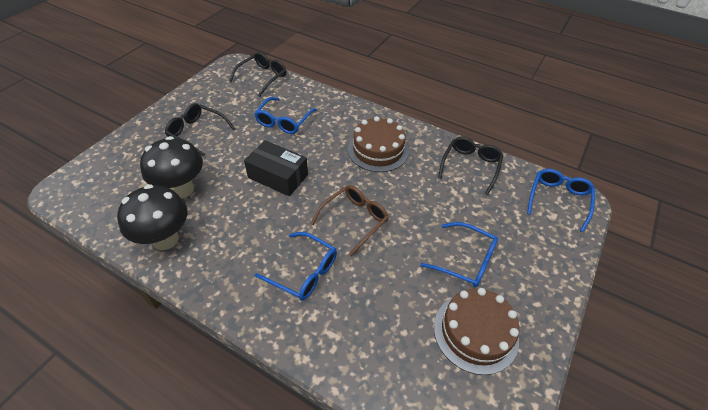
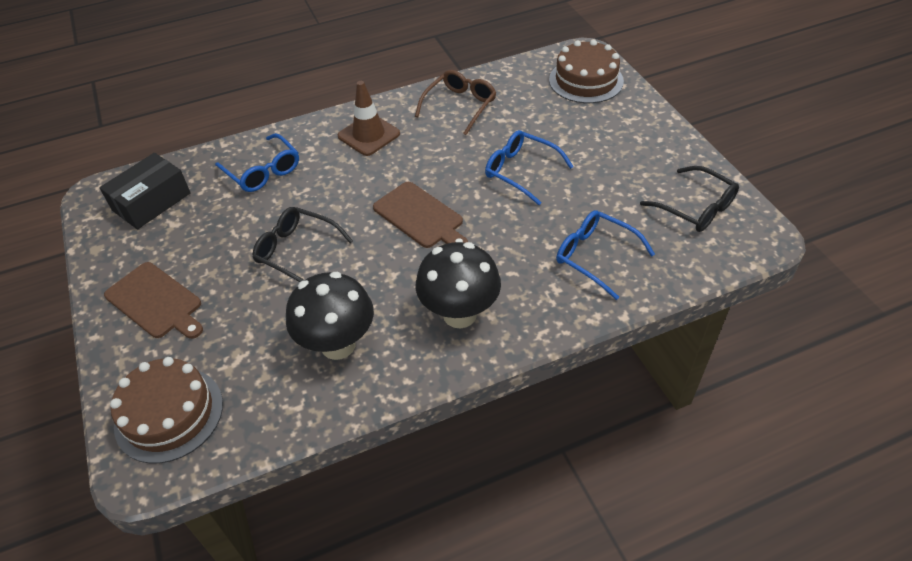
black glasses: 3 -> 2
blue glasses: 4 -> 3
brown cutting board: 0 -> 2
brown traffic cone: 0 -> 1

